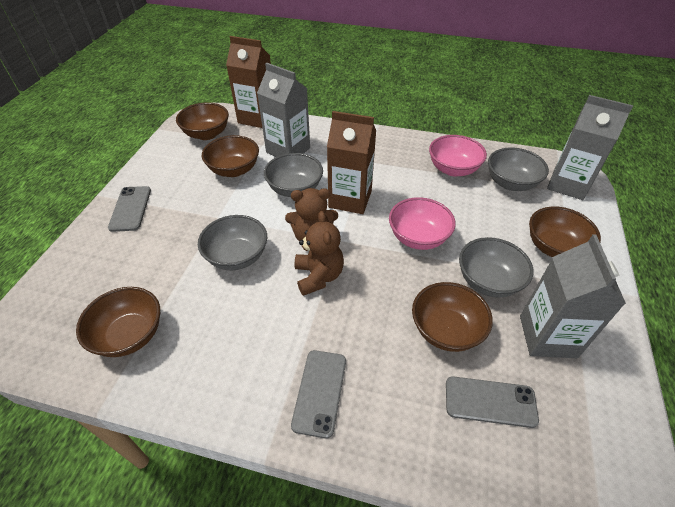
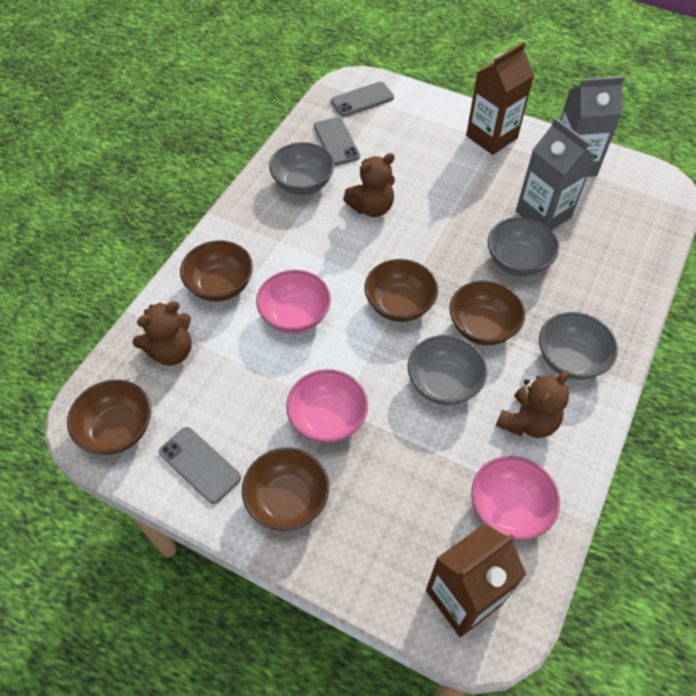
brown teddy bear: 2 -> 3
grey carton: 3 -> 2
pink bowl: 2 -> 3

